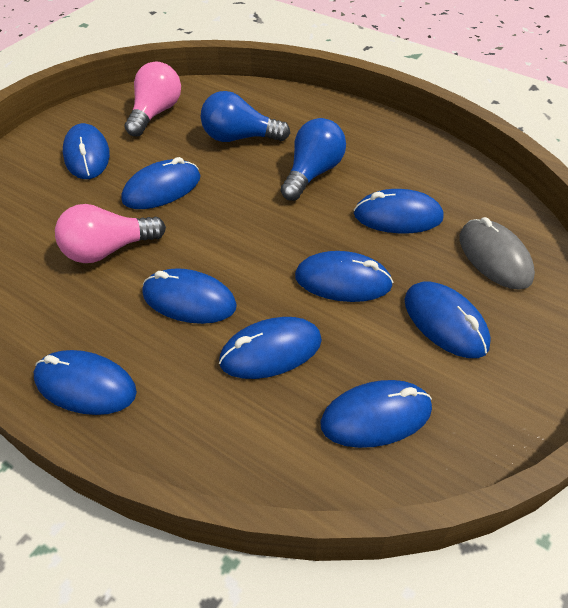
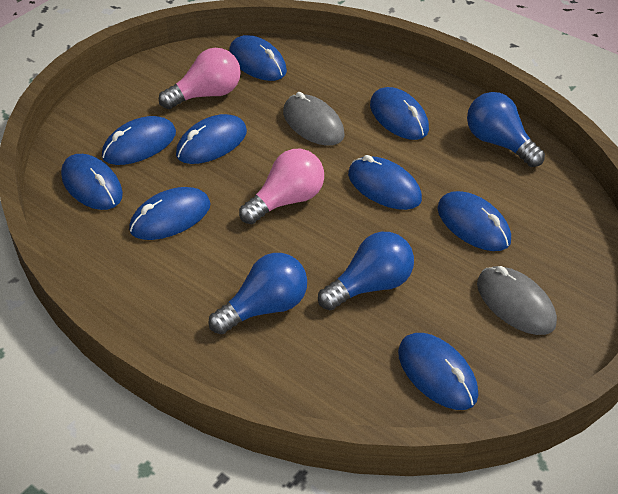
blue light bulb: 2 -> 3
grey mouse: 1 -> 2

